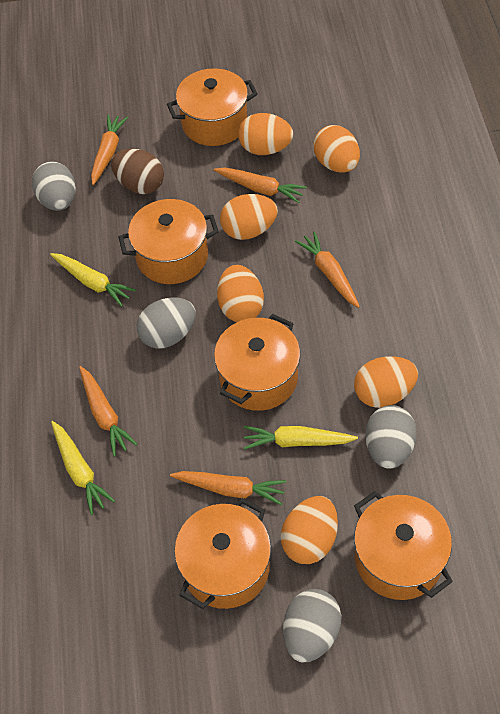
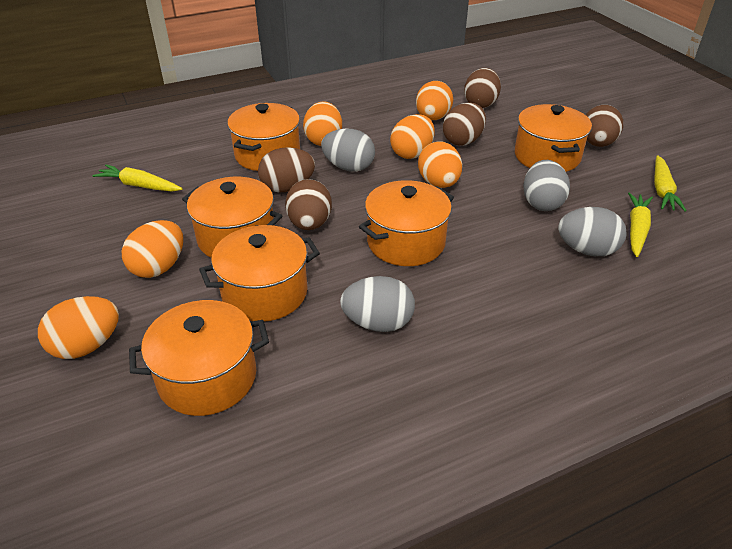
brown egg: 1 -> 5
orange carrot: 5 -> 0
orange pot: 5 -> 6

